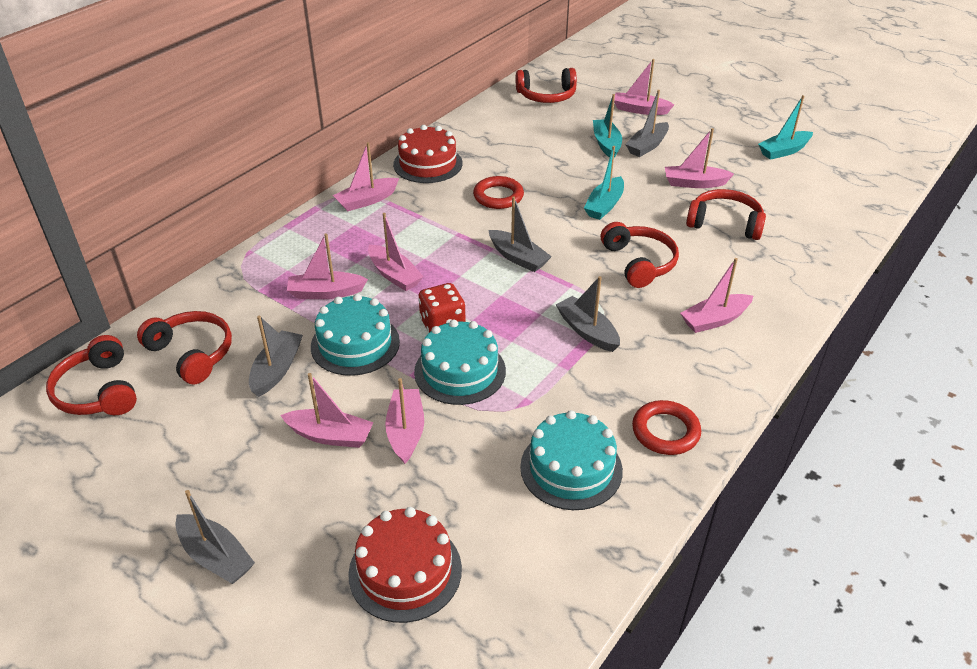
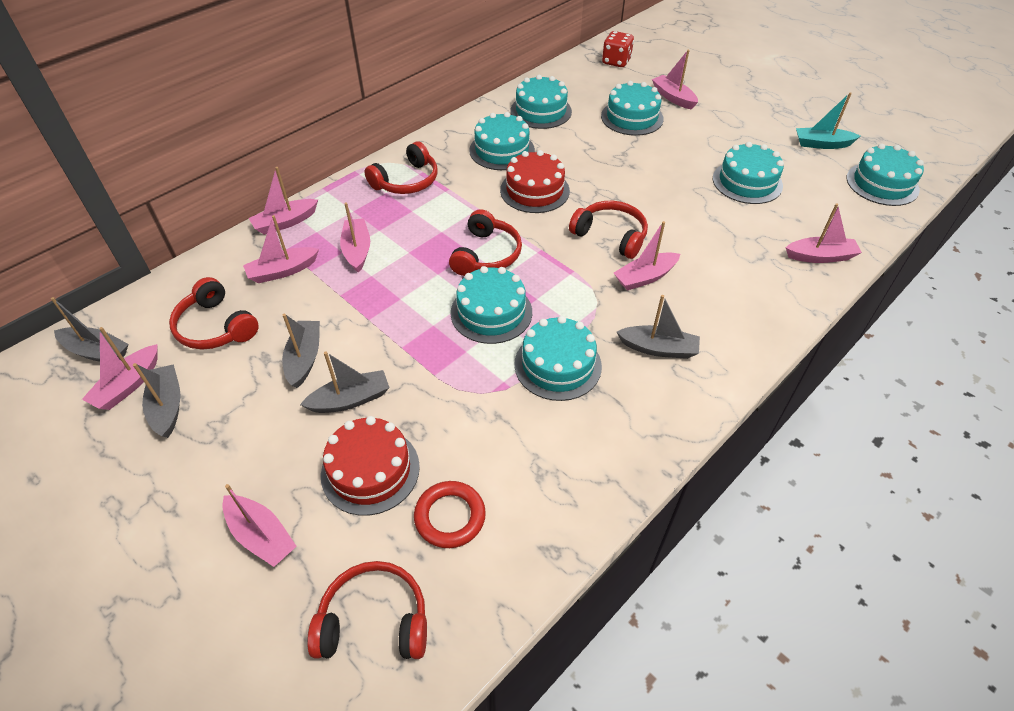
red ring: 2 -> 1
turquoise boat: 3 -> 1
turquoise cake: 3 -> 7

